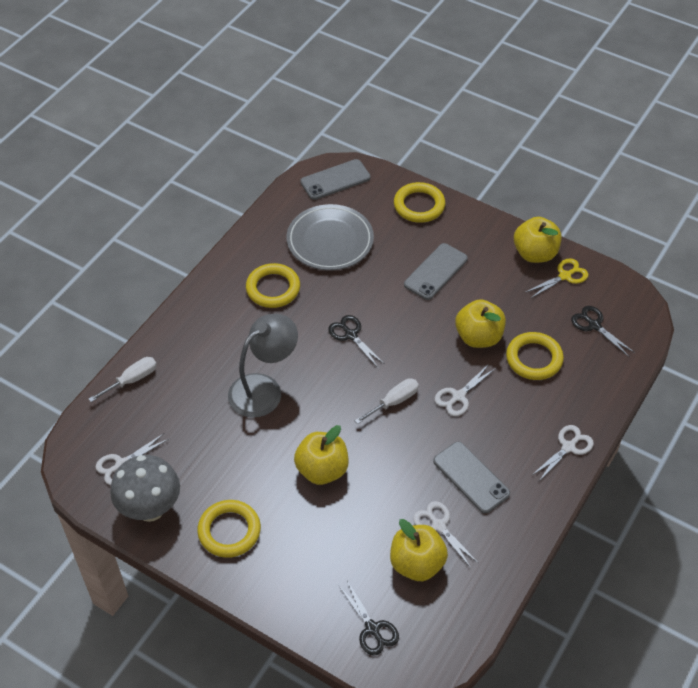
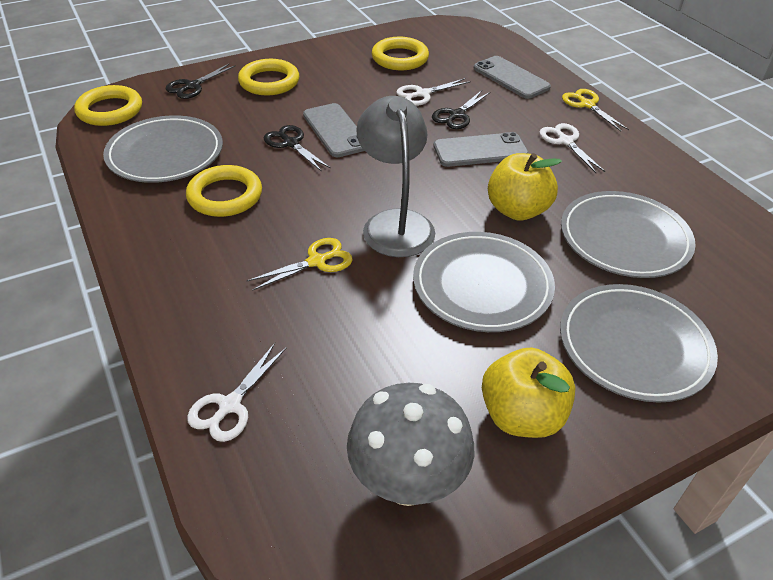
grey plate: 1 -> 4
white scissors: 4 -> 3
white screwdriver: 2 -> 0
yellow apple: 4 -> 2
yellow scissors: 1 -> 2

